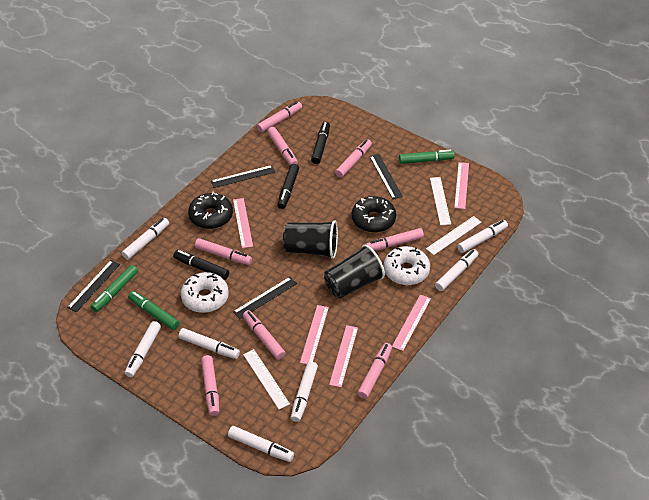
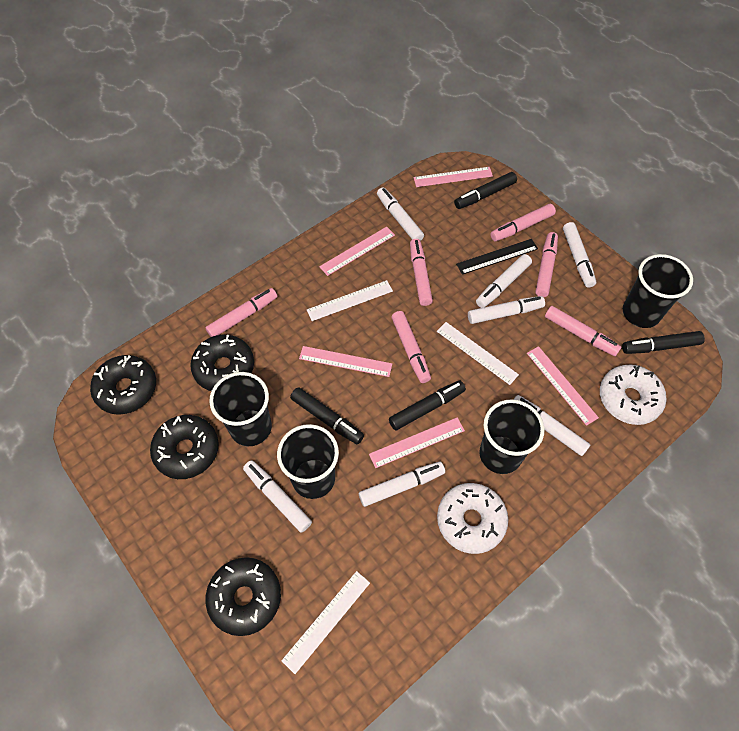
black cup: 2 -> 4
black donut: 2 -> 4
black marker: 3 -> 4
black ruler: 4 -> 1
green marker: 3 -> 0
pink marker: 8 -> 6

